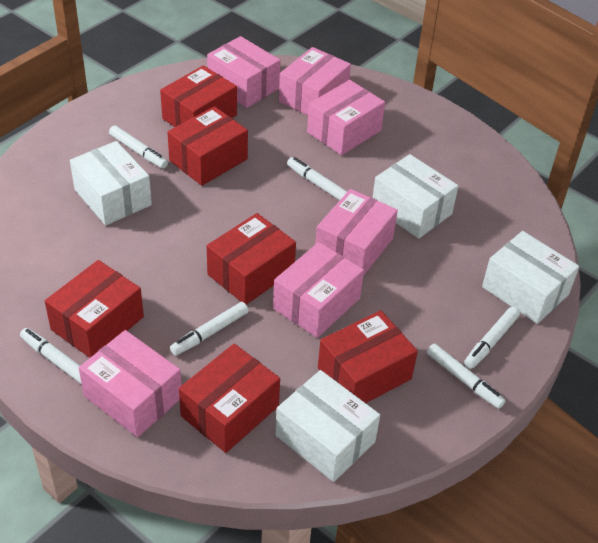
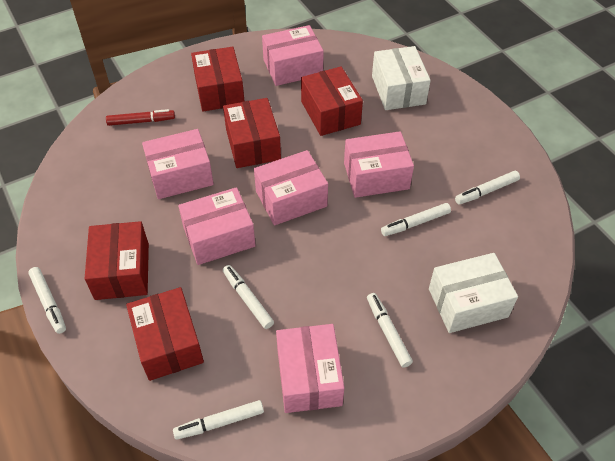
red box: 6 -> 5
red marker: 0 -> 1
white box: 4 -> 2

